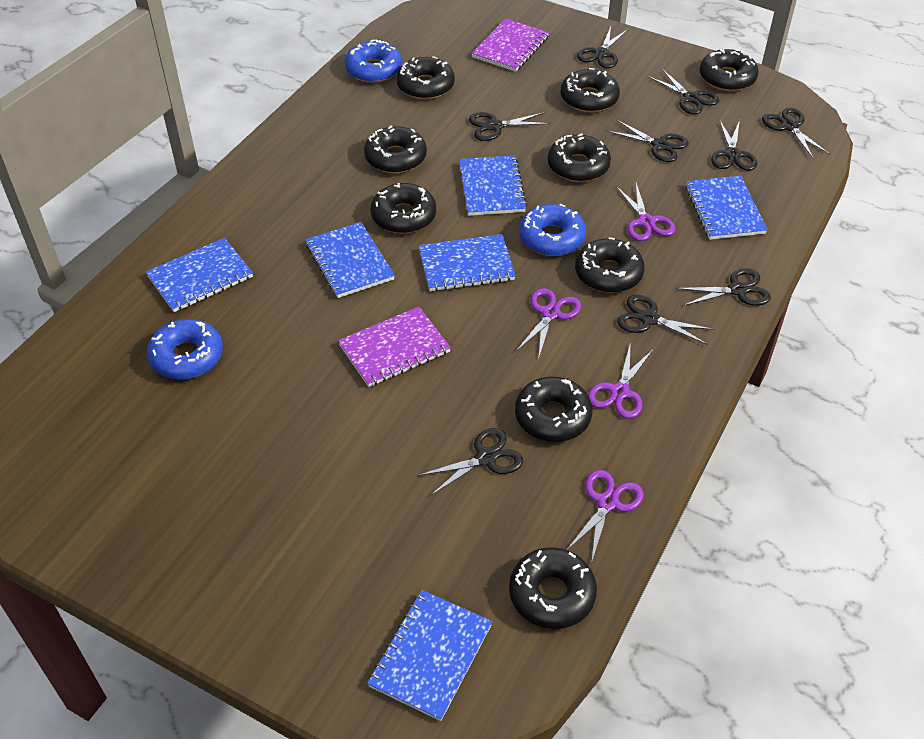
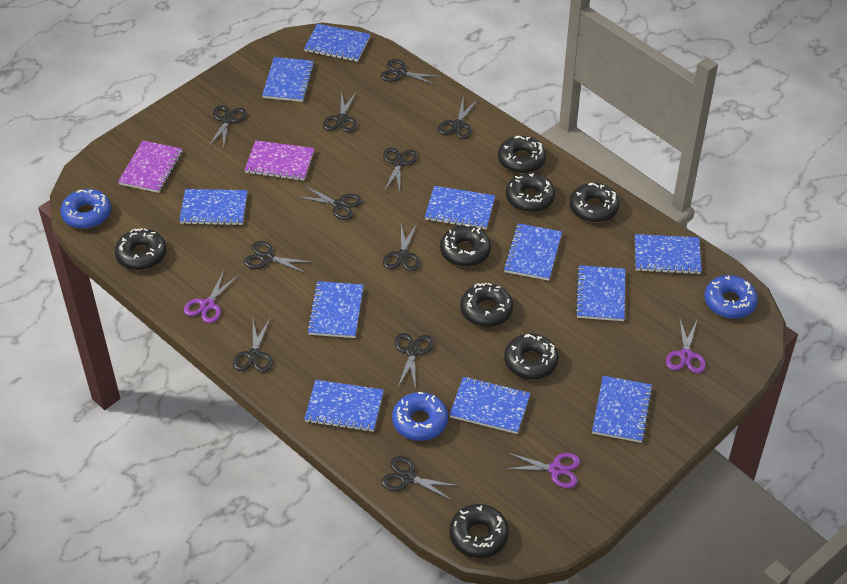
black donut: 9 -> 8
black scissors: 9 -> 11
blue notebook: 6 -> 11
purple scissors: 4 -> 3

